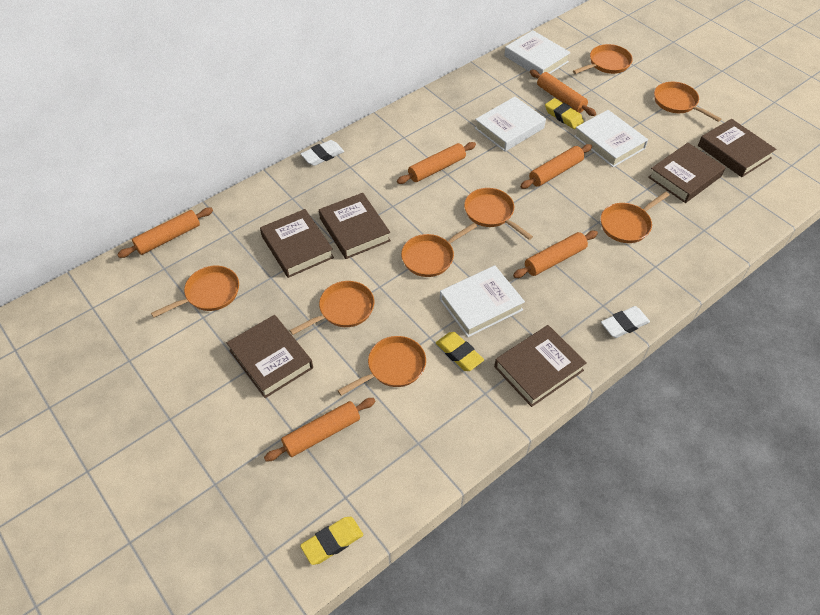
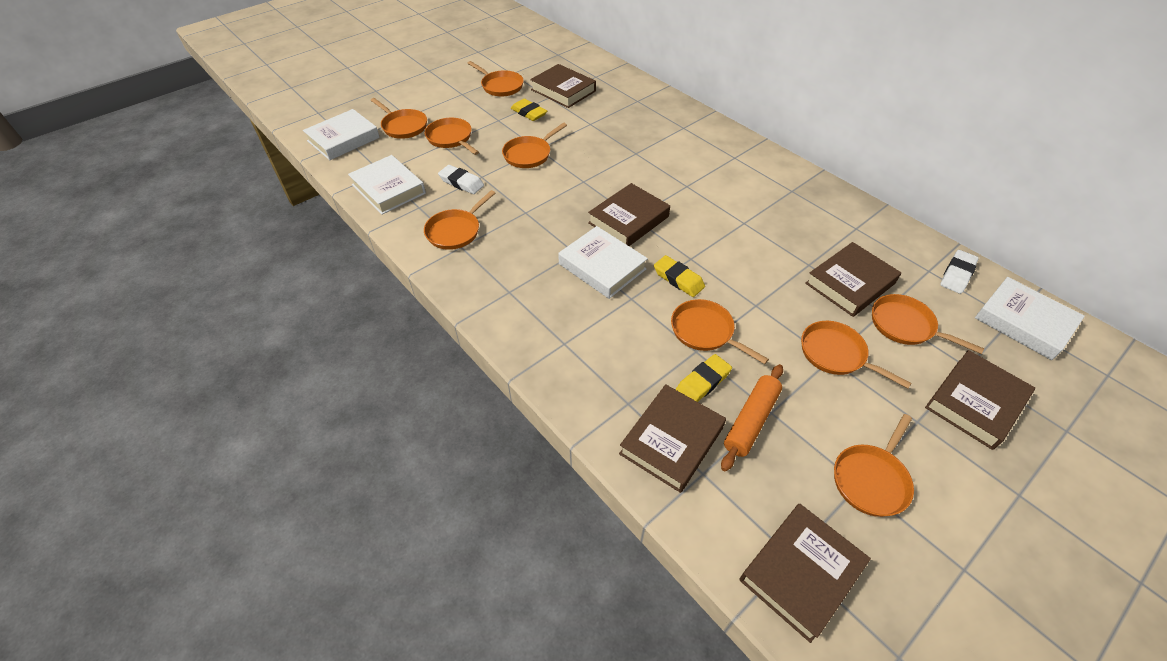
orange pan: 8 -> 9
orange rolling pin: 6 -> 1

